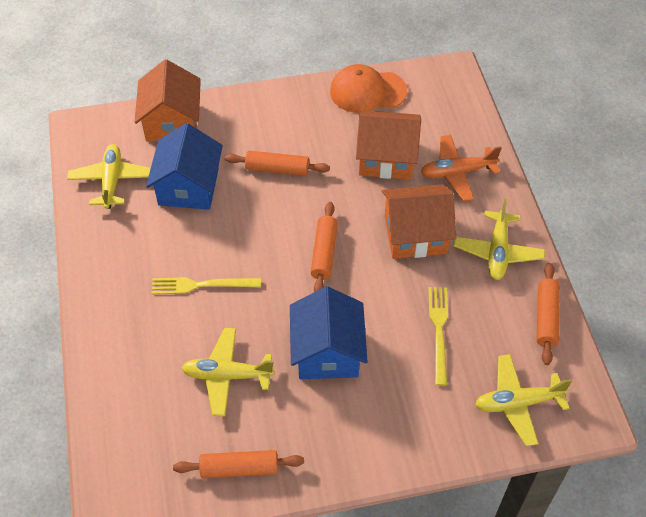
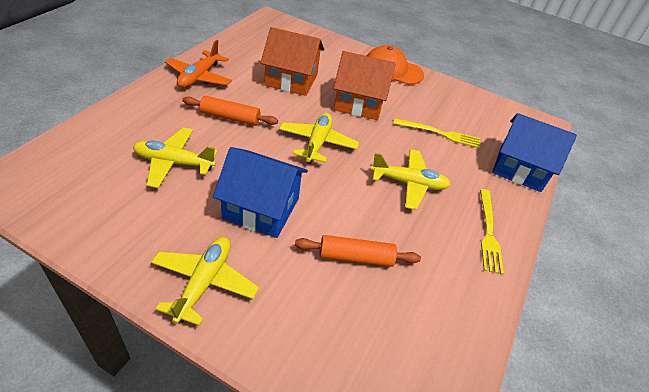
orange house: 3 -> 2
orange rolling pin: 4 -> 2

